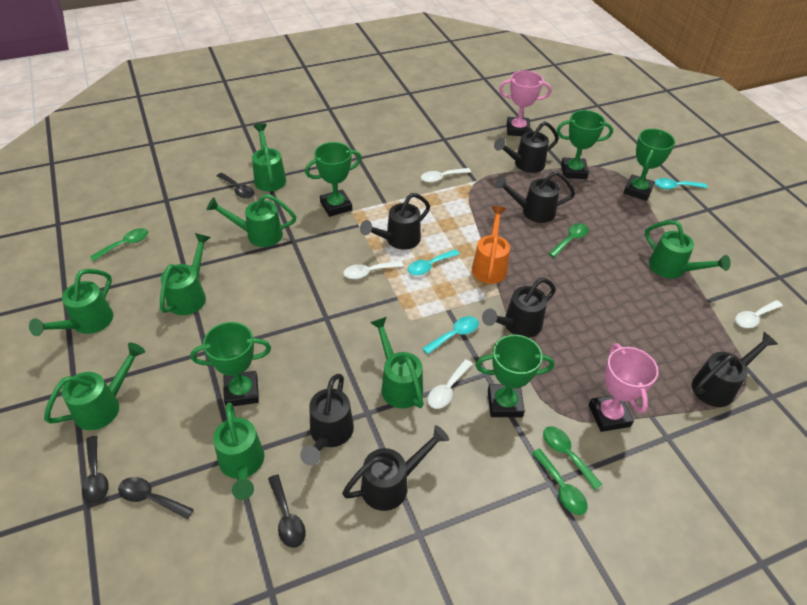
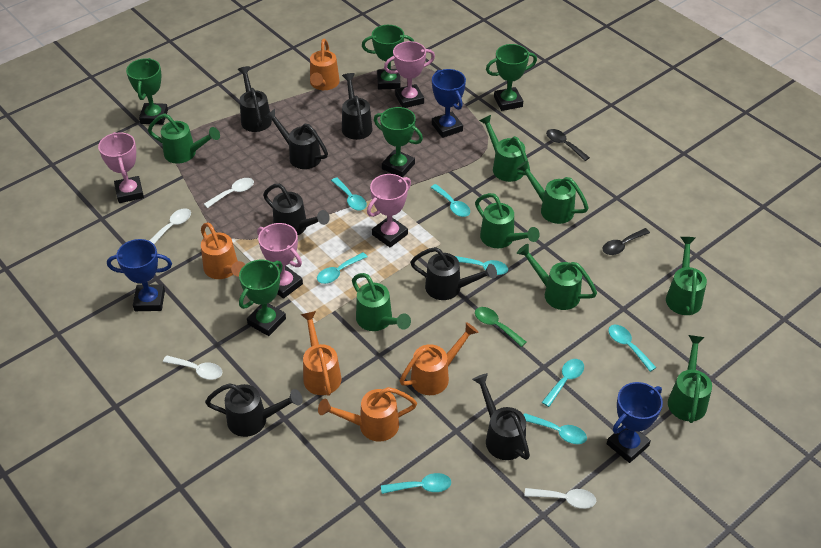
black spoon: 4 -> 2
blue trophy: 0 -> 3
green spoon: 4 -> 1
orange watering can: 1 -> 5
pink trophy: 2 -> 4
turquoise spoon: 3 -> 8

